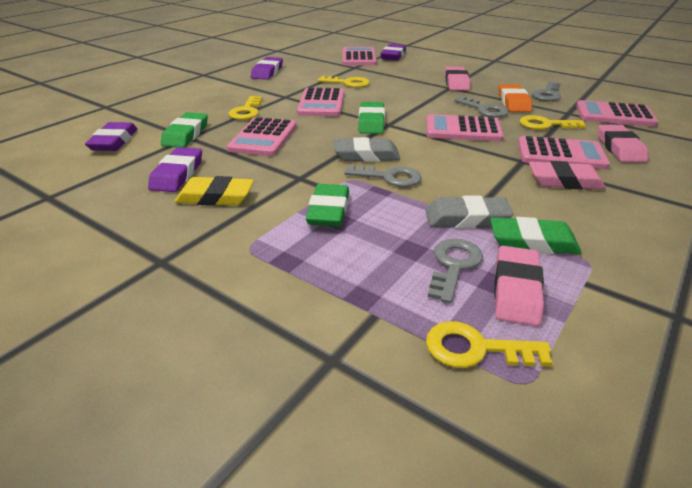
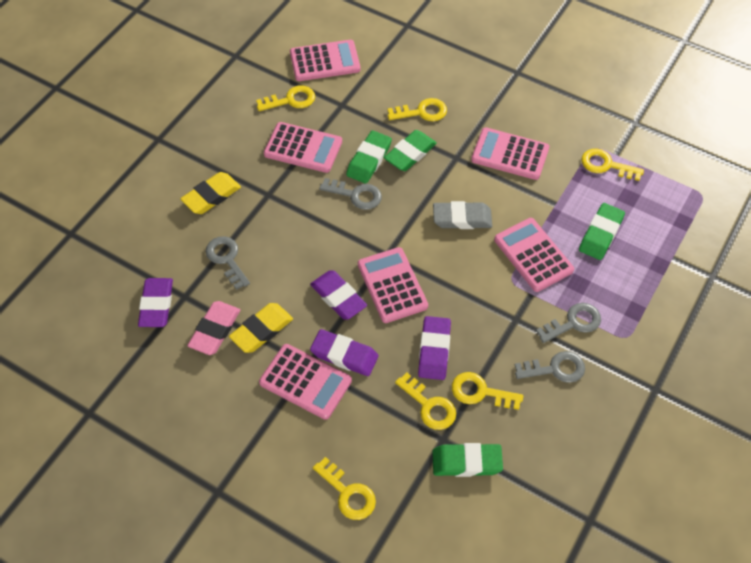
grey eraser: 2 -> 1
orange eraser: 1 -> 0
pink eraser: 4 -> 1
yellow eraser: 1 -> 2
yellow key: 4 -> 6

